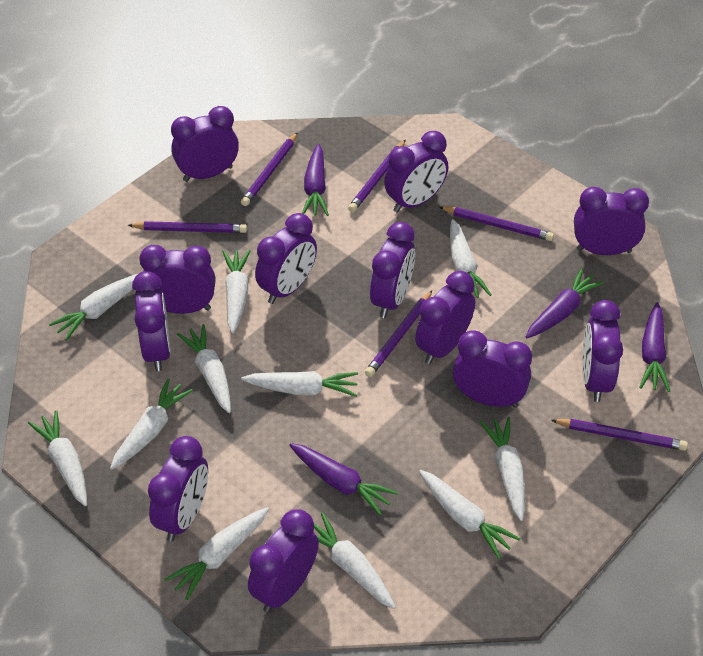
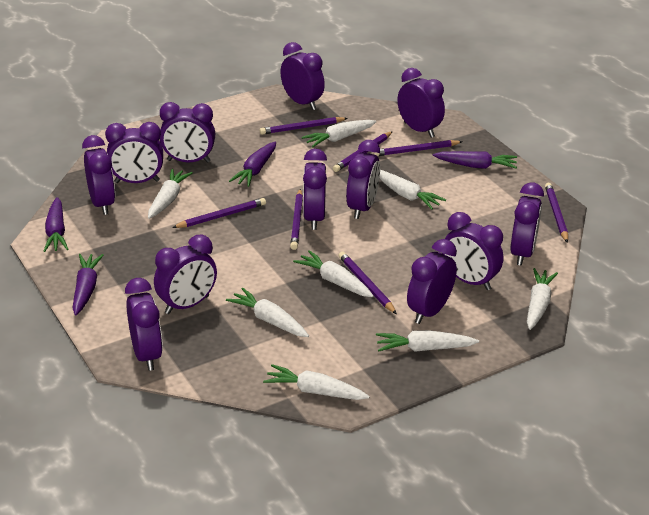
purple pencil: 6 -> 7
white carrot: 11 -> 8

